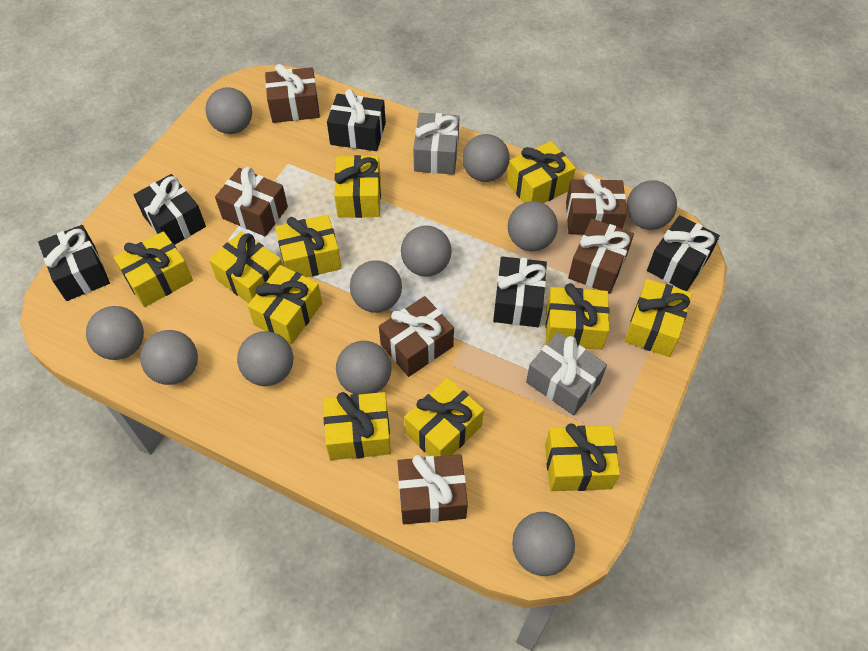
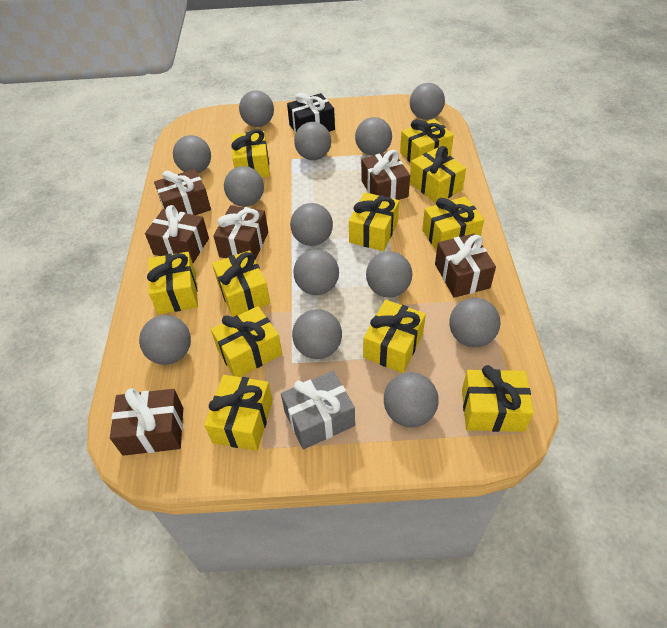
black gift: 5 -> 1
grey ball: 11 -> 13
grey gift: 2 -> 1

